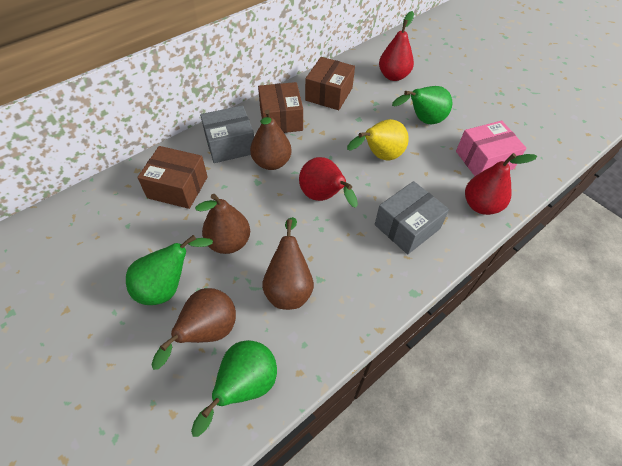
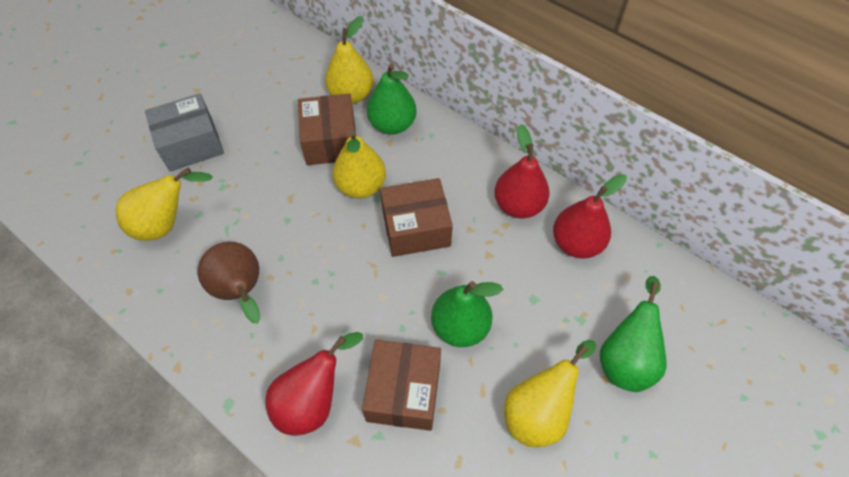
brown pear: 4 -> 1
grey box: 2 -> 1
pink box: 1 -> 0
yellow pear: 1 -> 4

